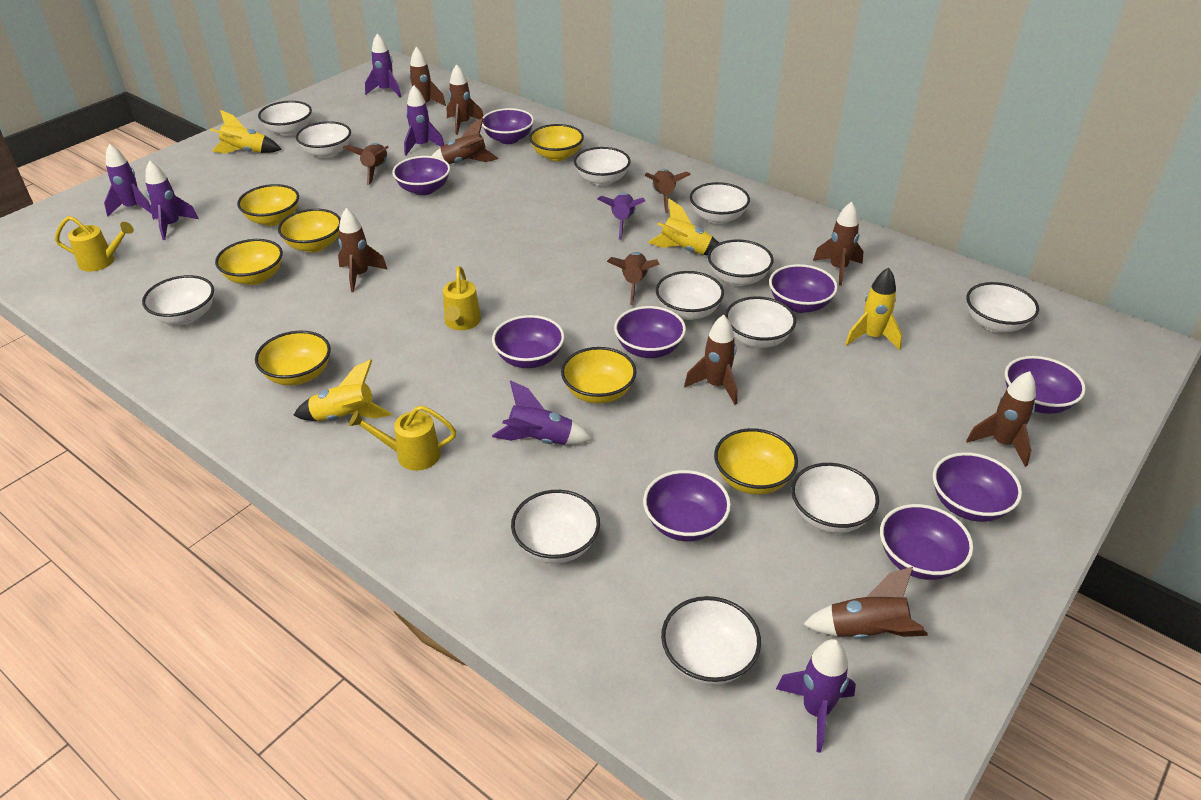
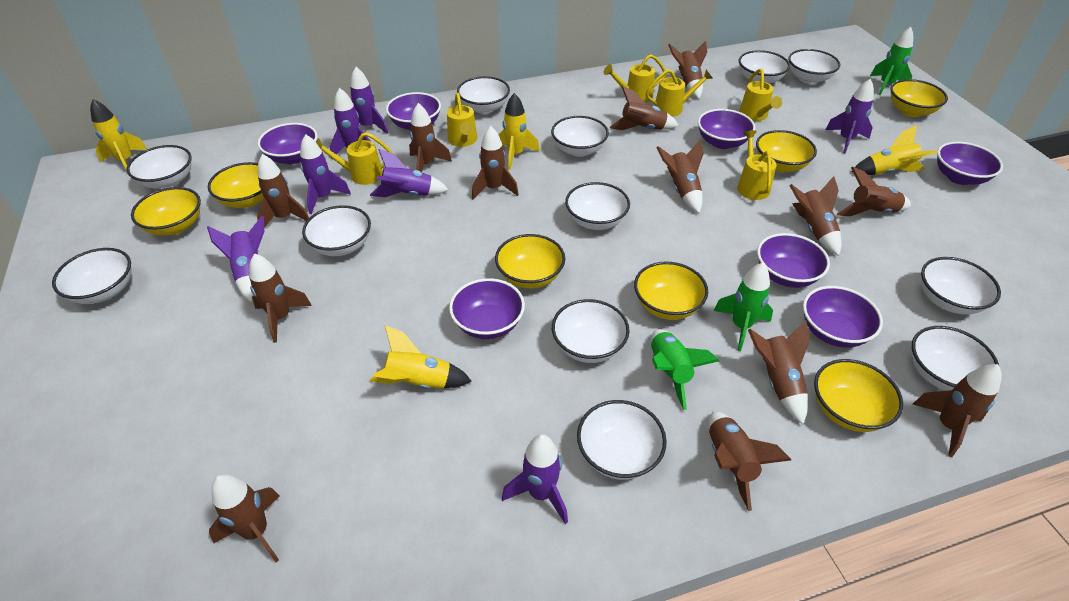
brown rocket: 11 -> 13
green rocket: 0 -> 3
purple bowl: 9 -> 7
yellow watering can: 3 -> 6

